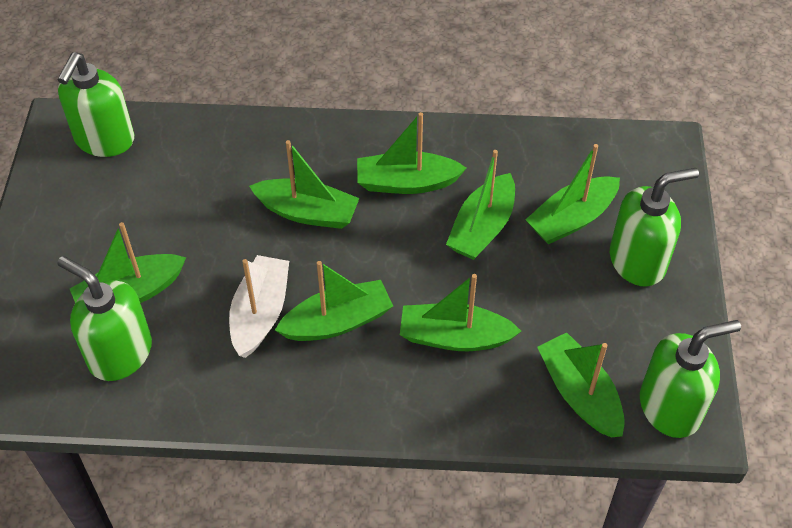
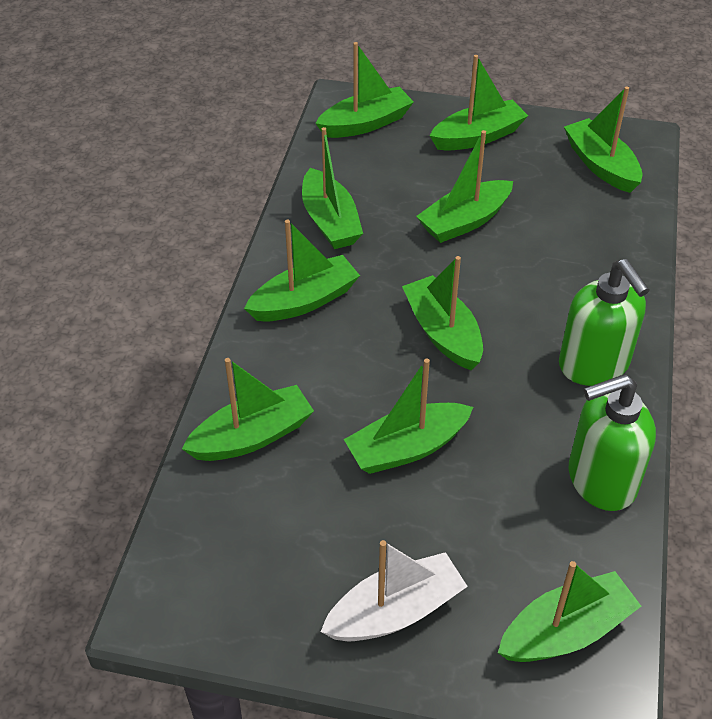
green boat: 8 -> 10
green soap dispenser: 4 -> 2

